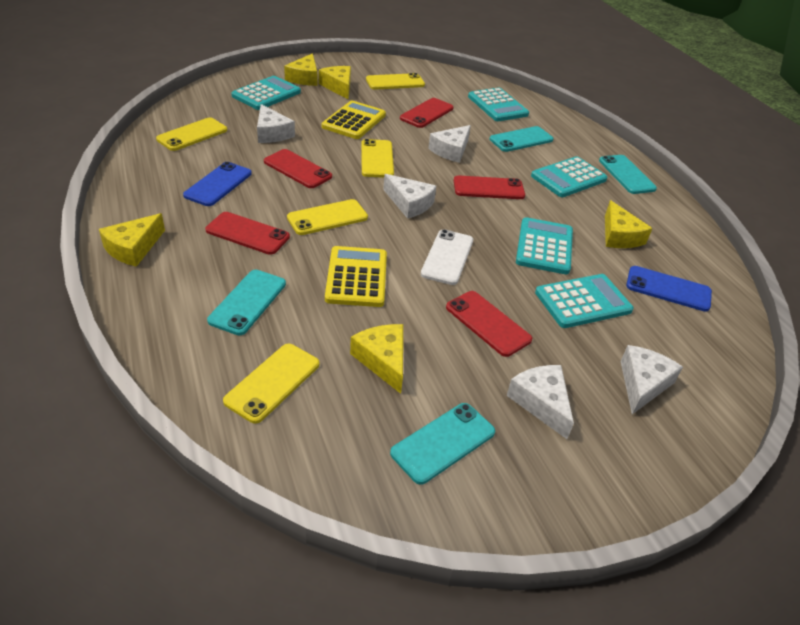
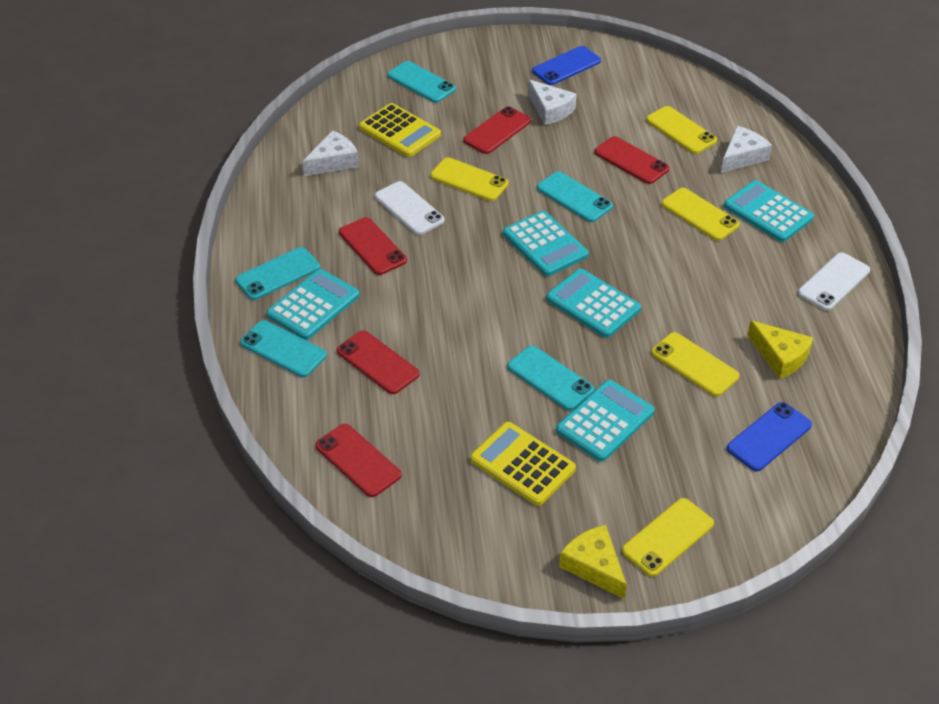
turquoise phone: 4 -> 5
white cheese: 5 -> 3
white phone: 1 -> 2
yellow cheese: 5 -> 2

